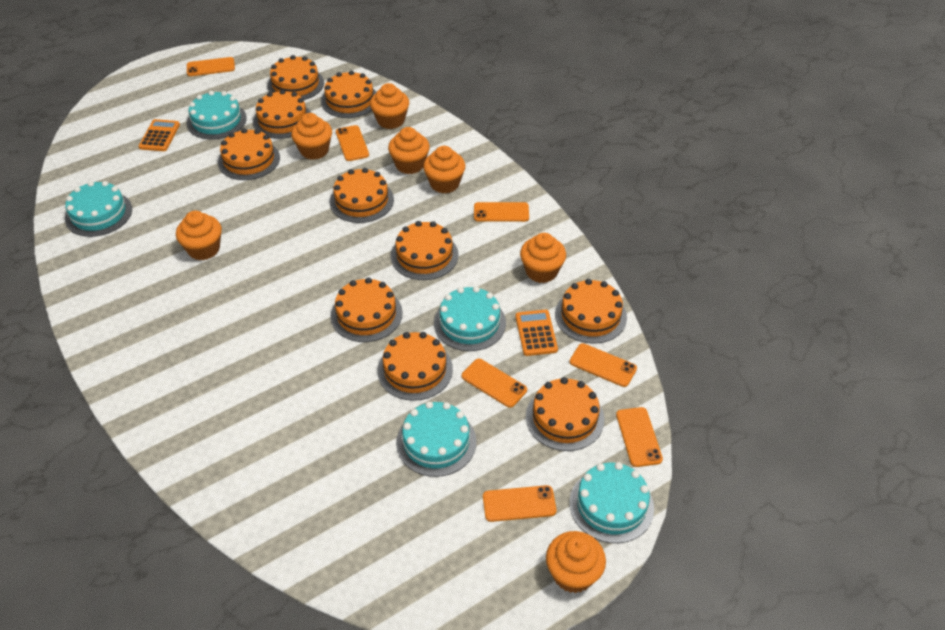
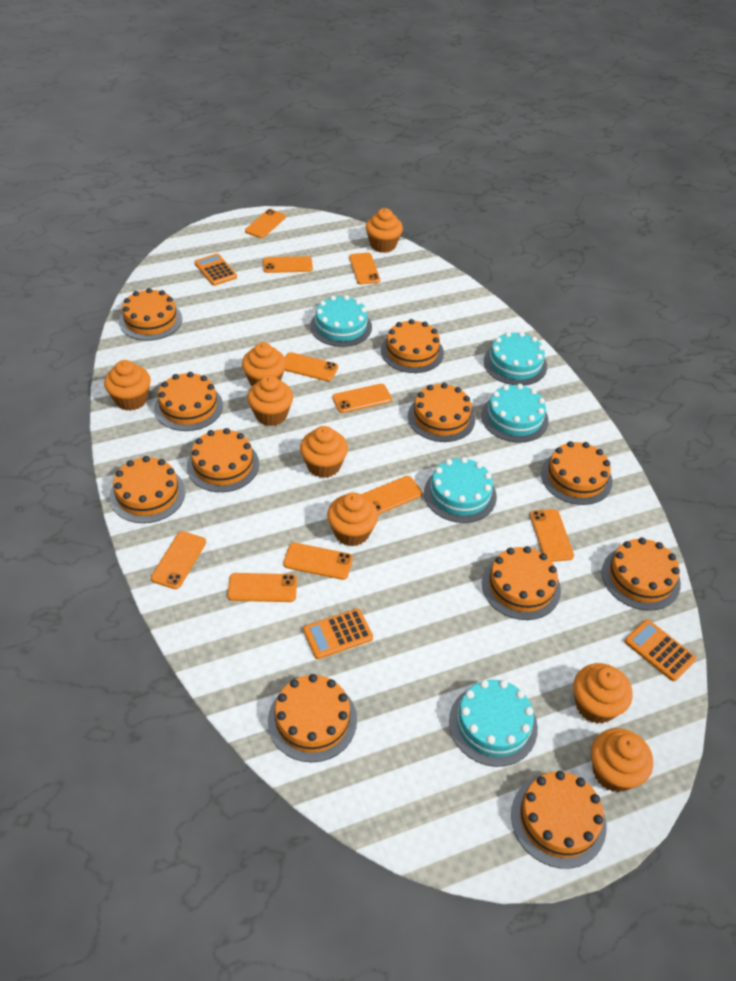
orange cake: 10 -> 11
orange calculator: 2 -> 3
orange cupcake: 7 -> 8
orange phone: 7 -> 10

